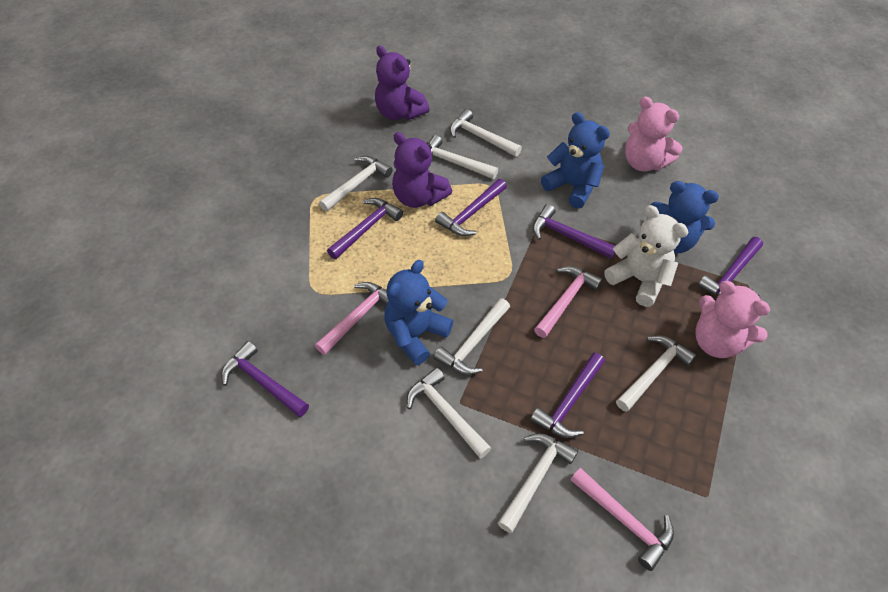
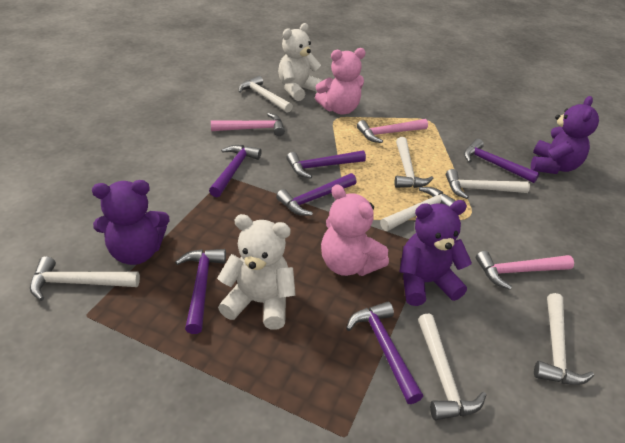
blue teddy bear: 3 -> 0
purple teddy bear: 2 -> 3
white teddy bear: 1 -> 2

